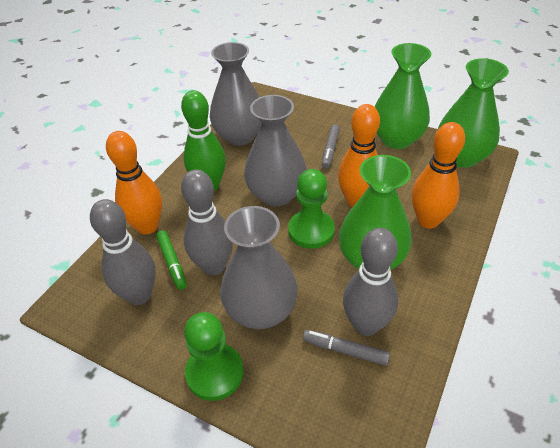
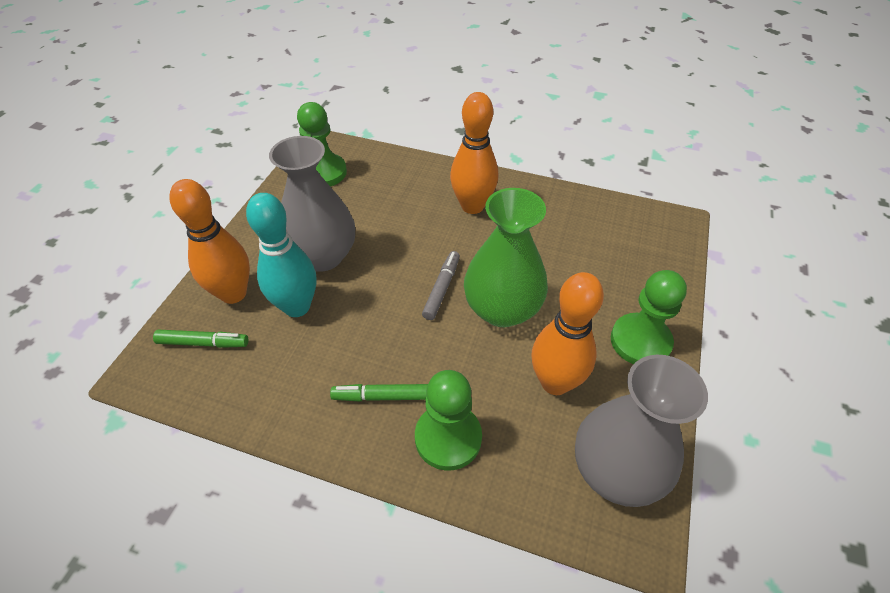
green bowling pin: 1 -> 0
green marker: 1 -> 2
green pawn: 2 -> 3
green vase: 3 -> 1
grey bowling pin: 3 -> 0
grey marker: 2 -> 1
grey vase: 3 -> 2
turquoise bowling pin: 0 -> 1

